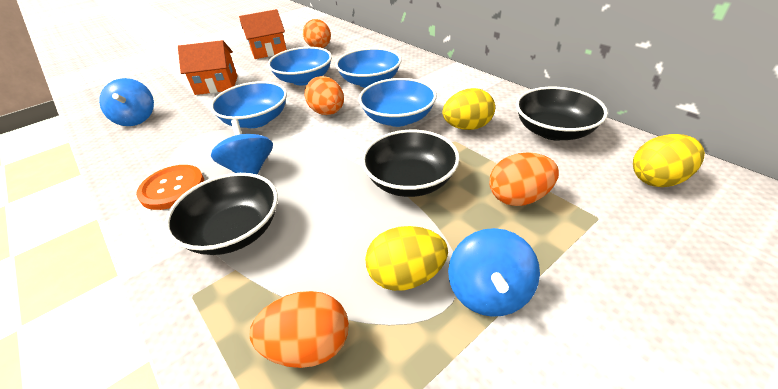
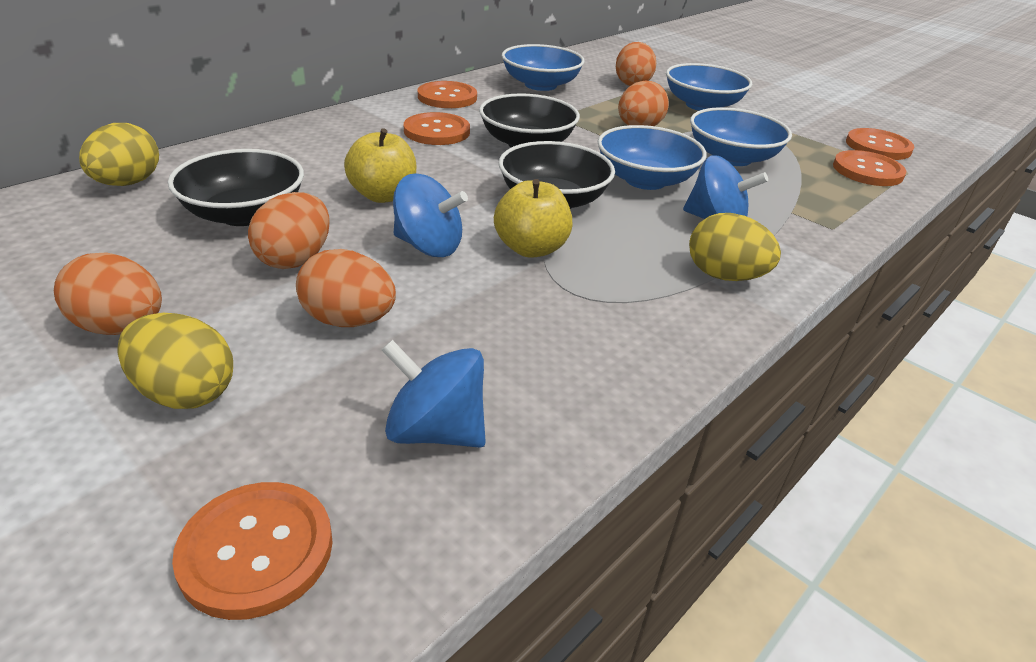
orange button: 1 -> 5
orange egg: 4 -> 5
orange house: 2 -> 0
yellow apple: 0 -> 2

